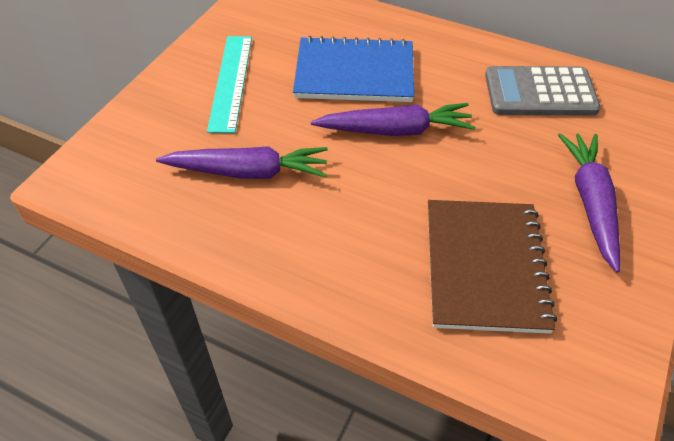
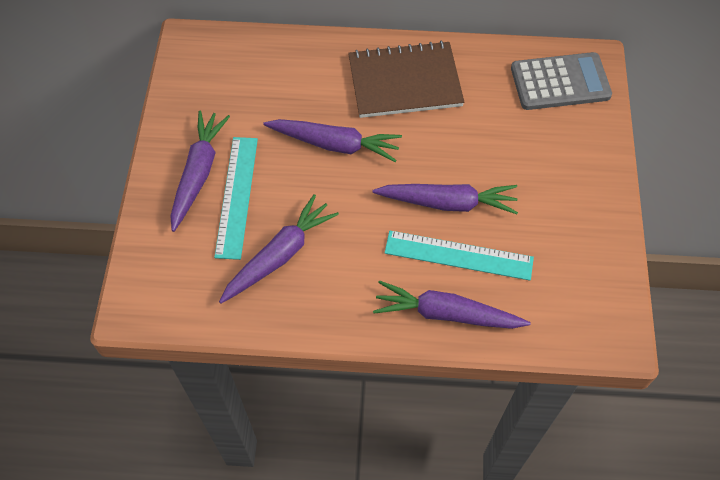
blue notebook: 1 -> 0
purple carrot: 3 -> 5
turquoise ruler: 1 -> 2

